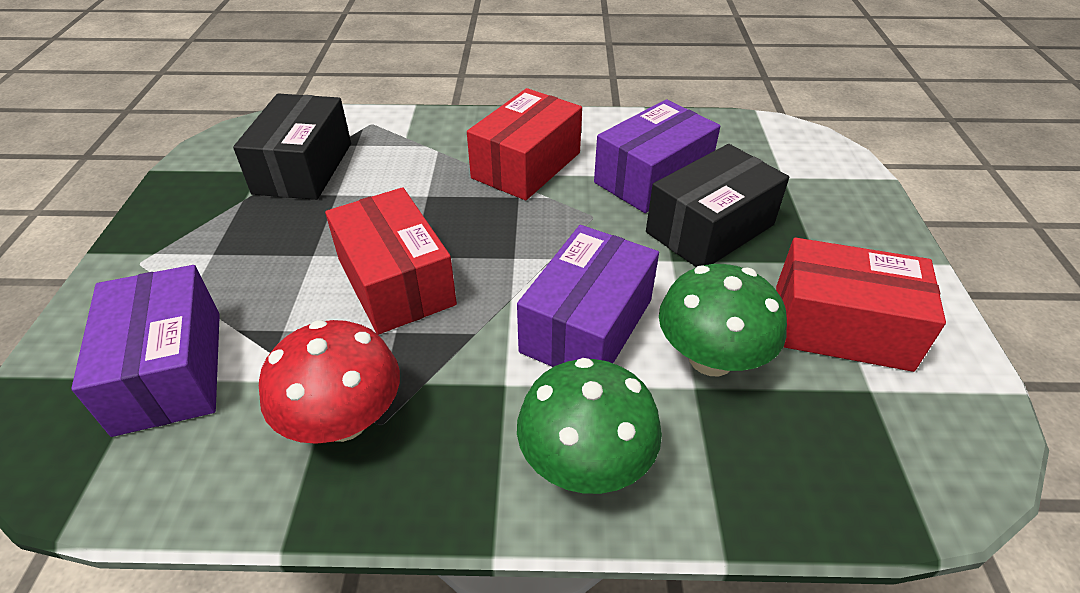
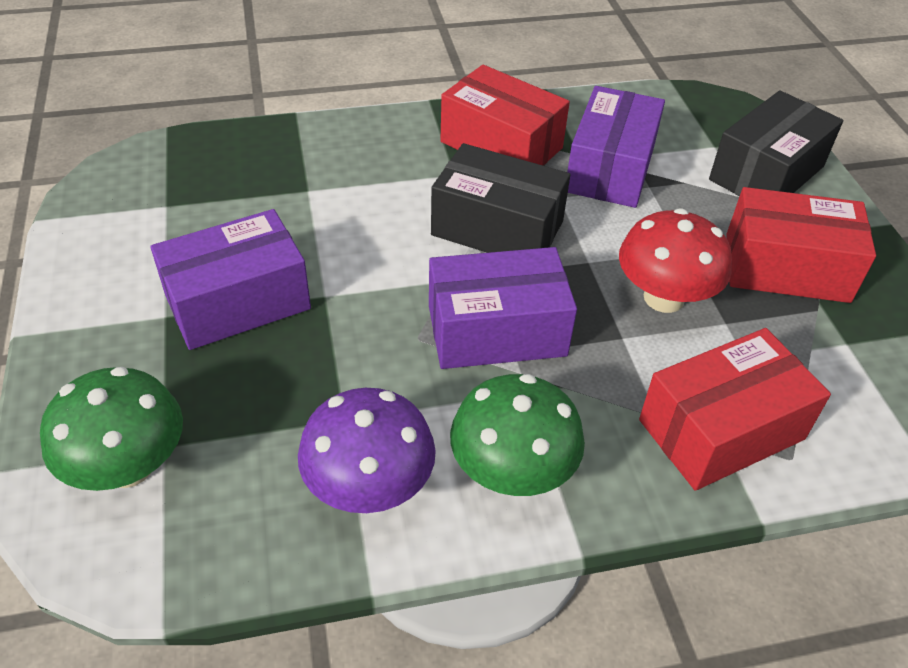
purple mushroom: 0 -> 1

